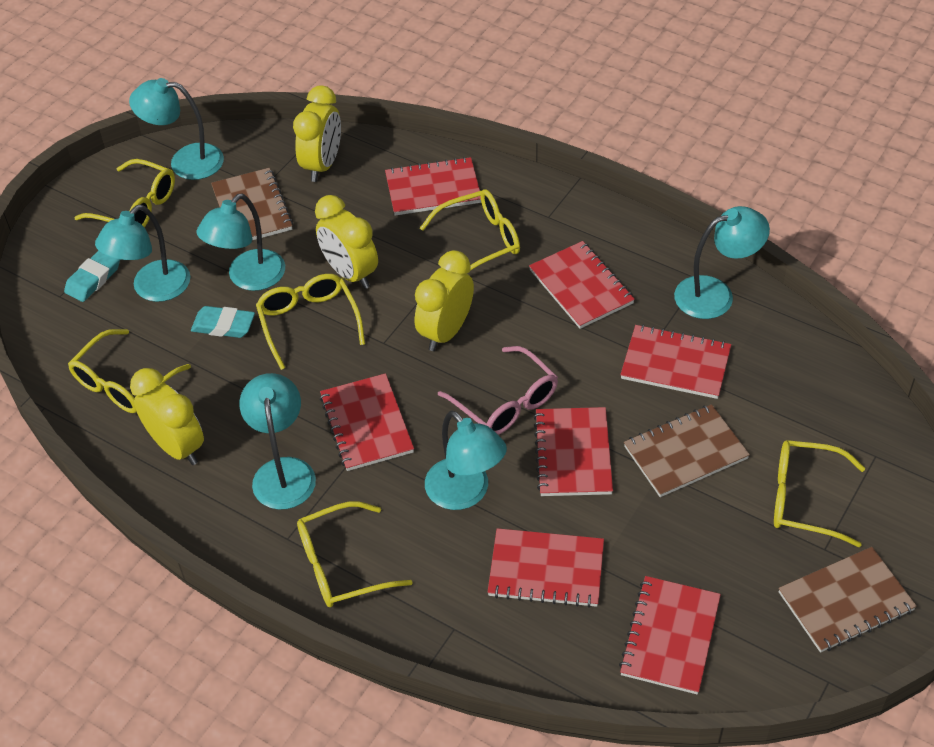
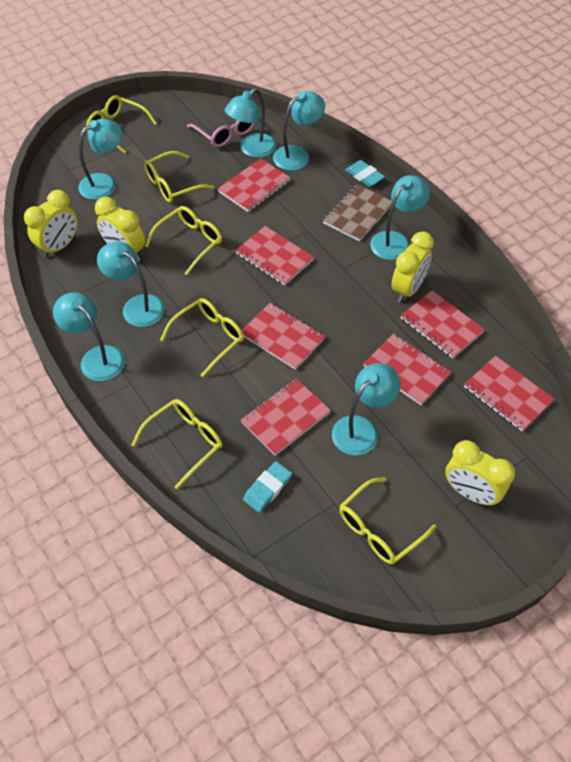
brown notebook: 3 -> 1
turquoise lamp: 6 -> 7

